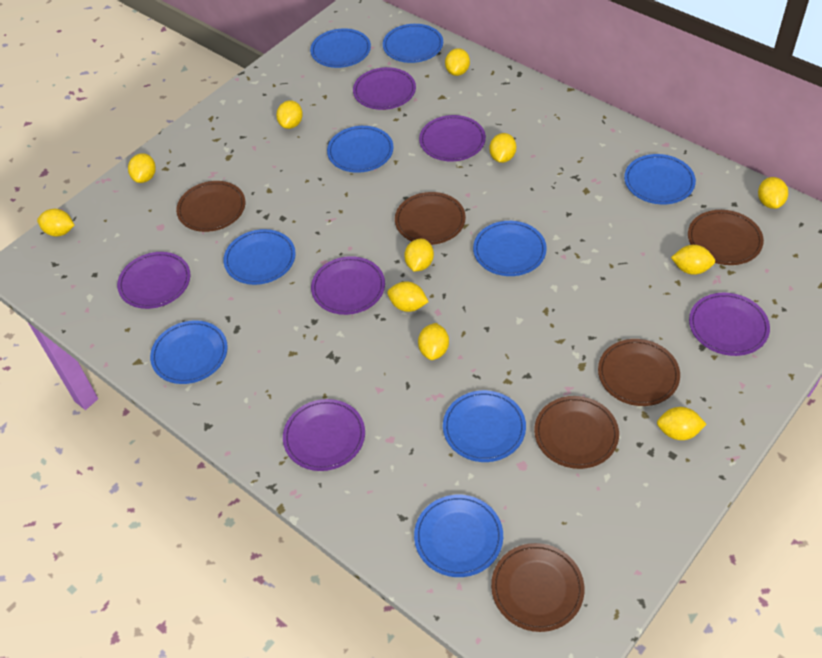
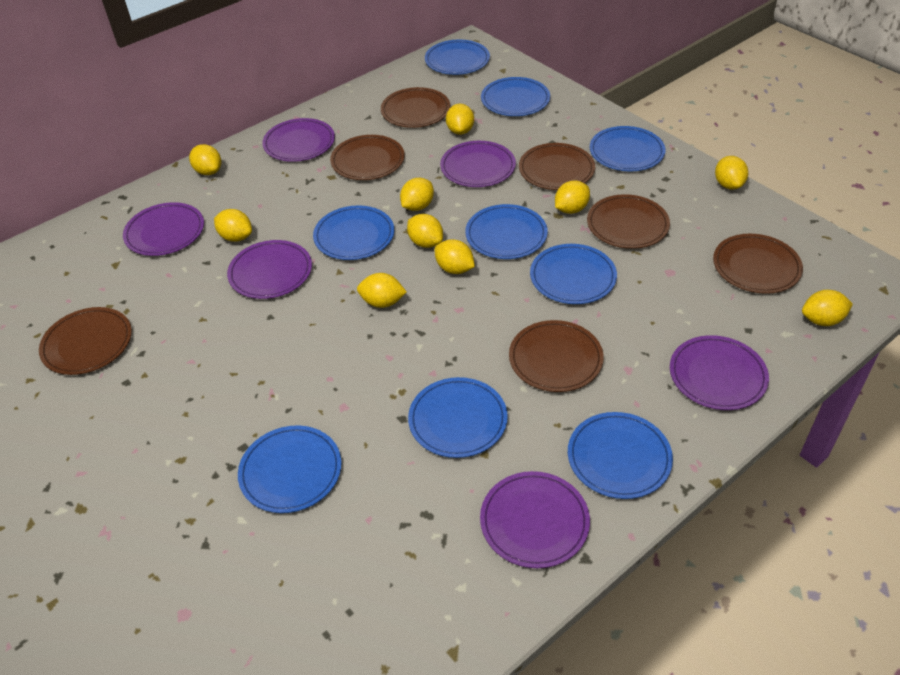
brown plate: 6 -> 7
yellow lemon: 11 -> 10

